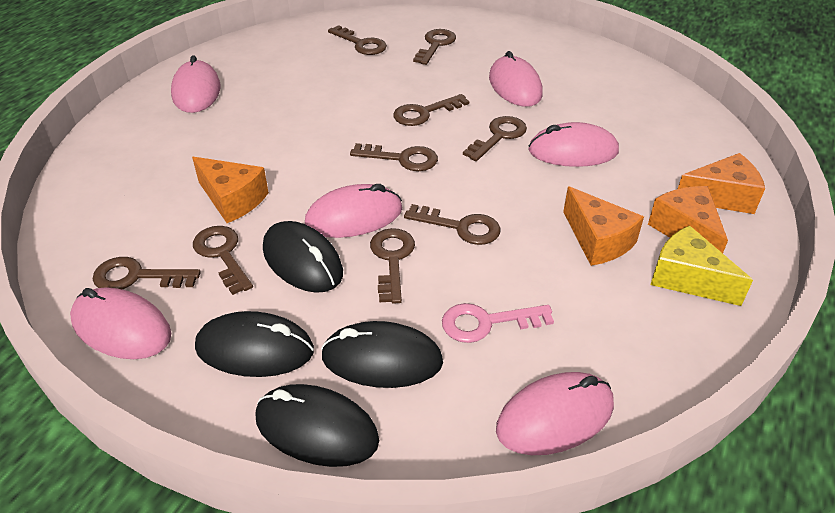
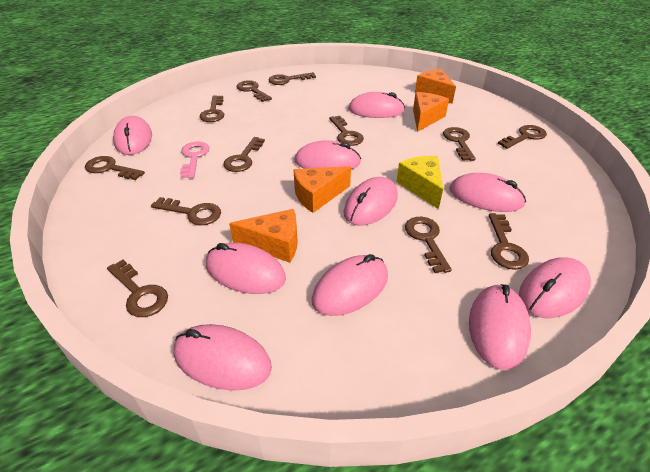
black mouse: 4 -> 0
brown key: 9 -> 12
pink mouse: 6 -> 10

